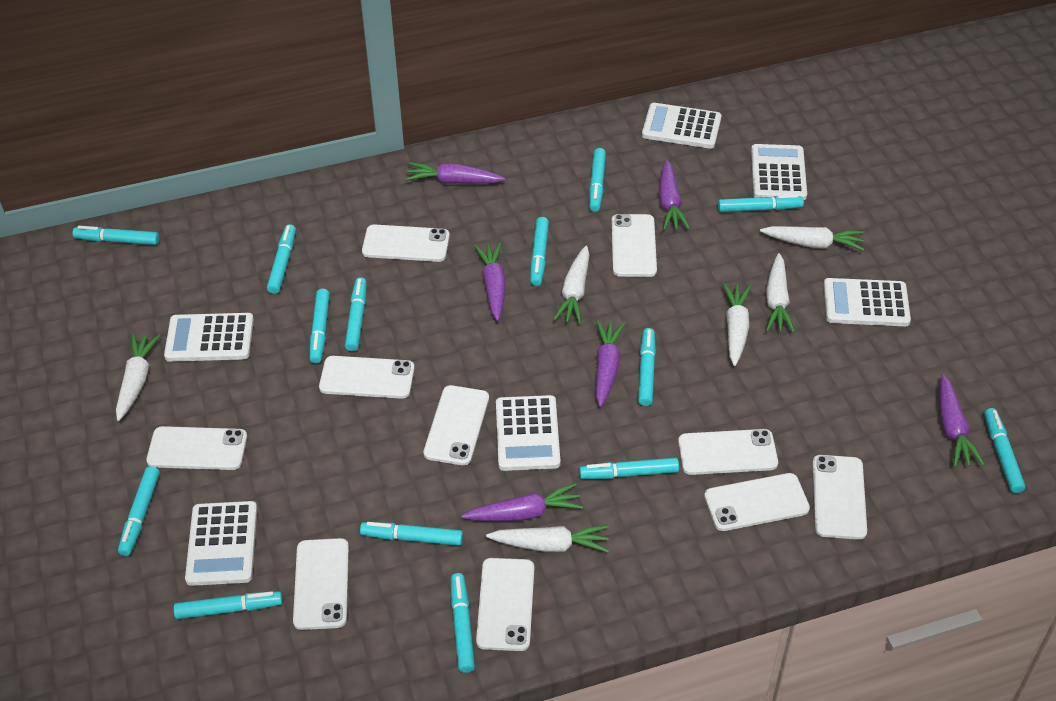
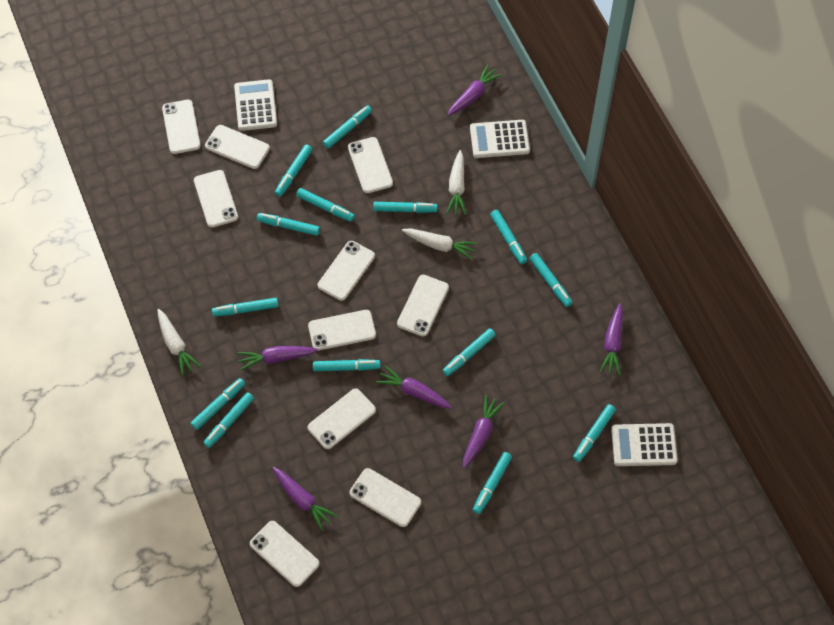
white calculator: 6 -> 3
white carrot: 6 -> 3

